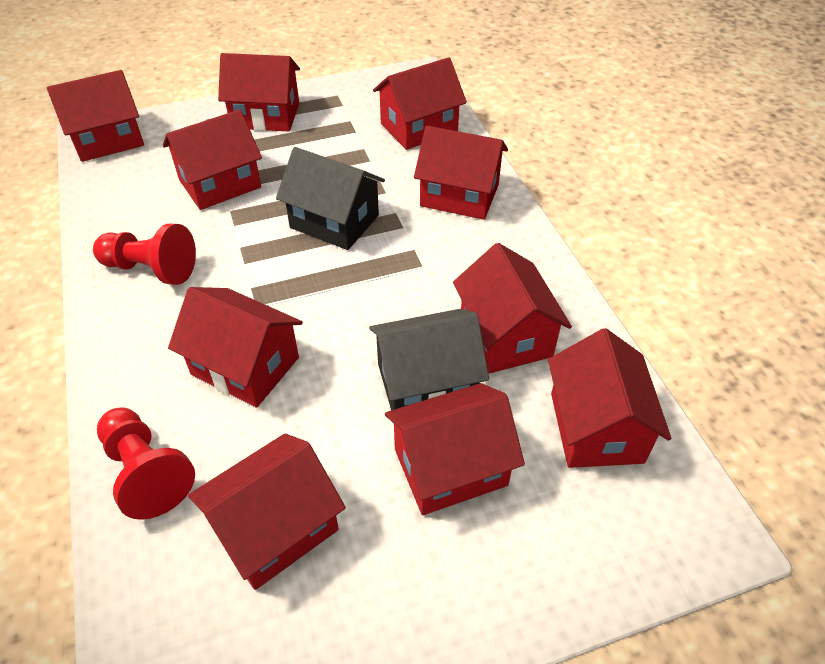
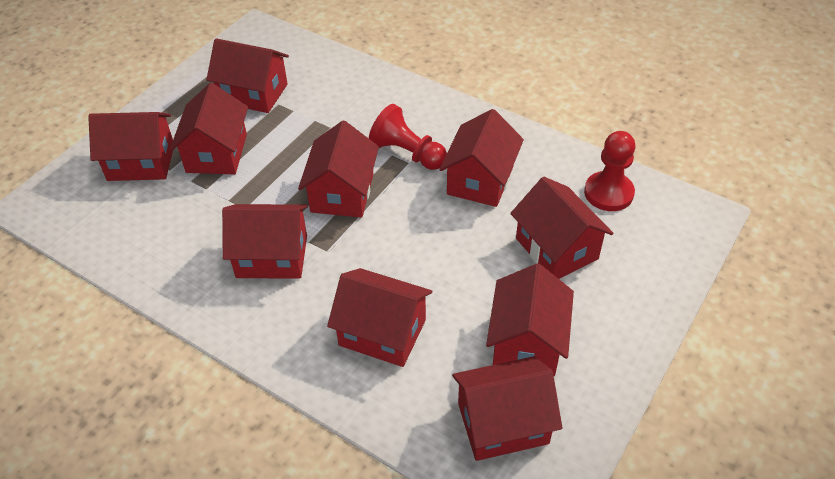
black house: 2 -> 0

